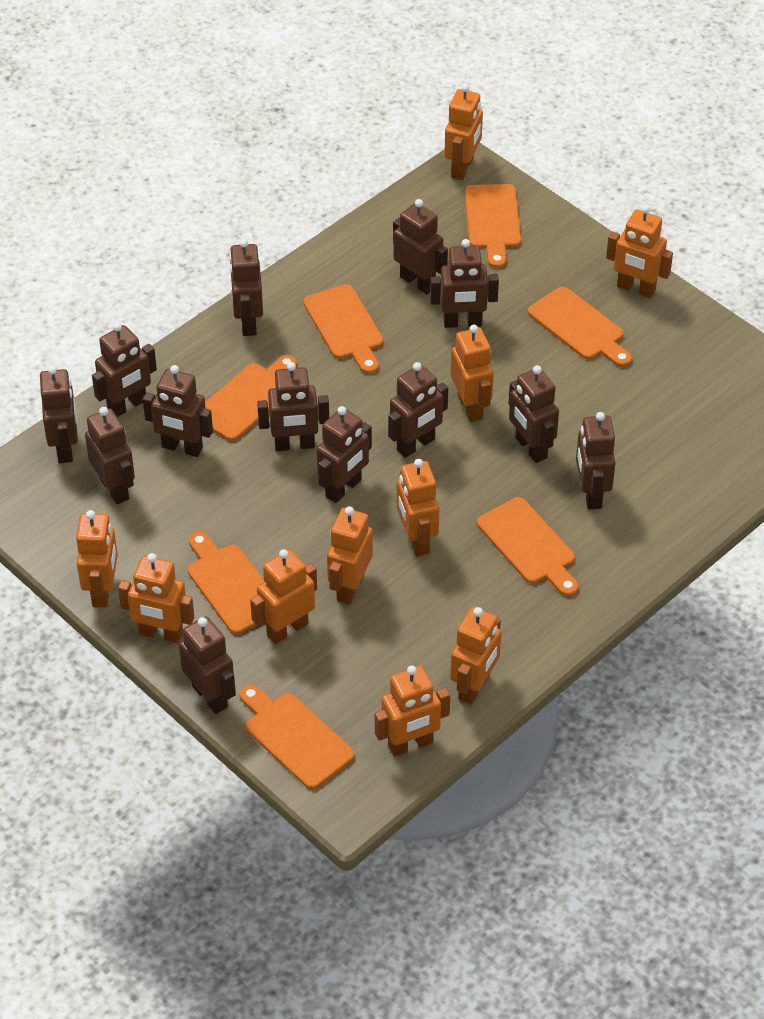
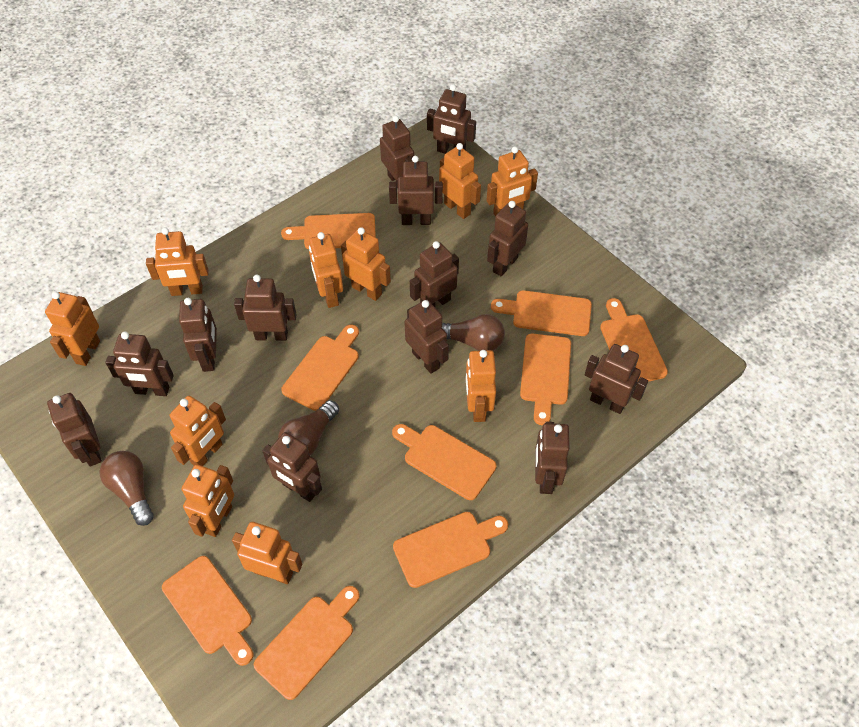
brown light bulb: 0 -> 3
orange cutting board: 7 -> 9

